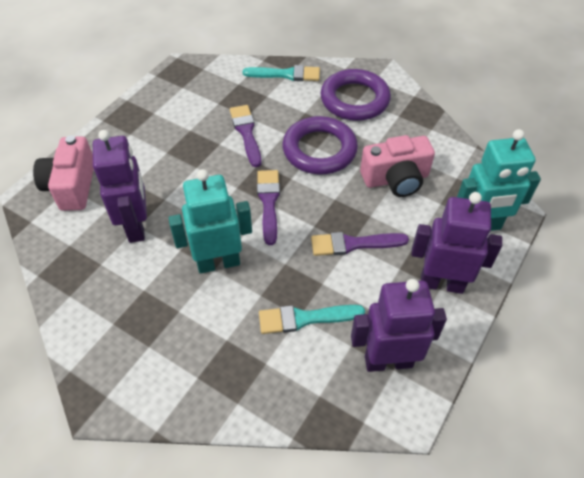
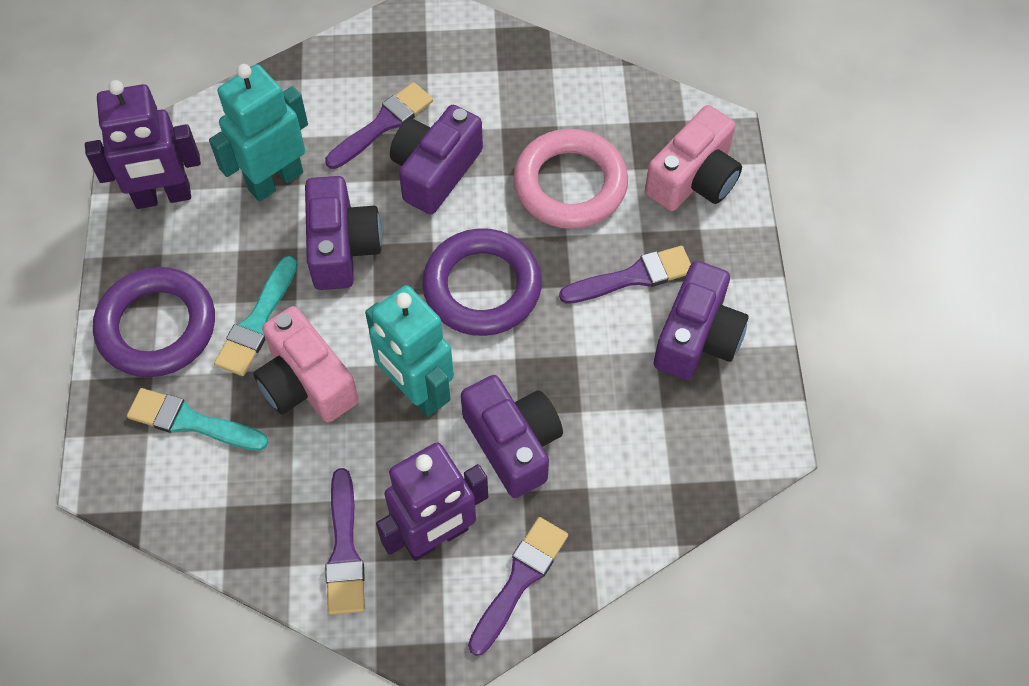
pink ring: 0 -> 1
purple brush: 3 -> 4
purple camera: 0 -> 4
purple robot: 3 -> 2

